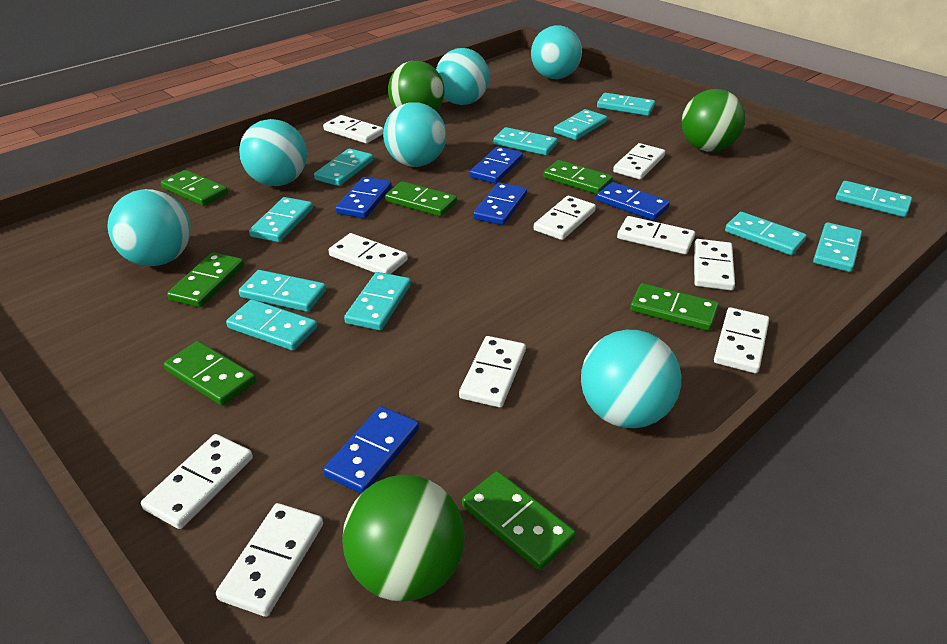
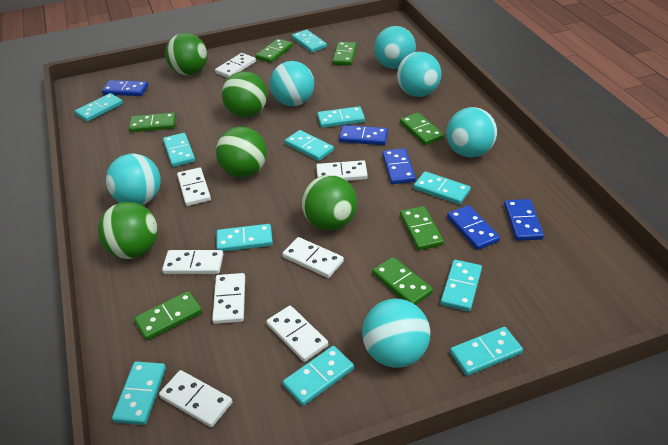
green ball: 3 -> 5
white domino: 10 -> 8

